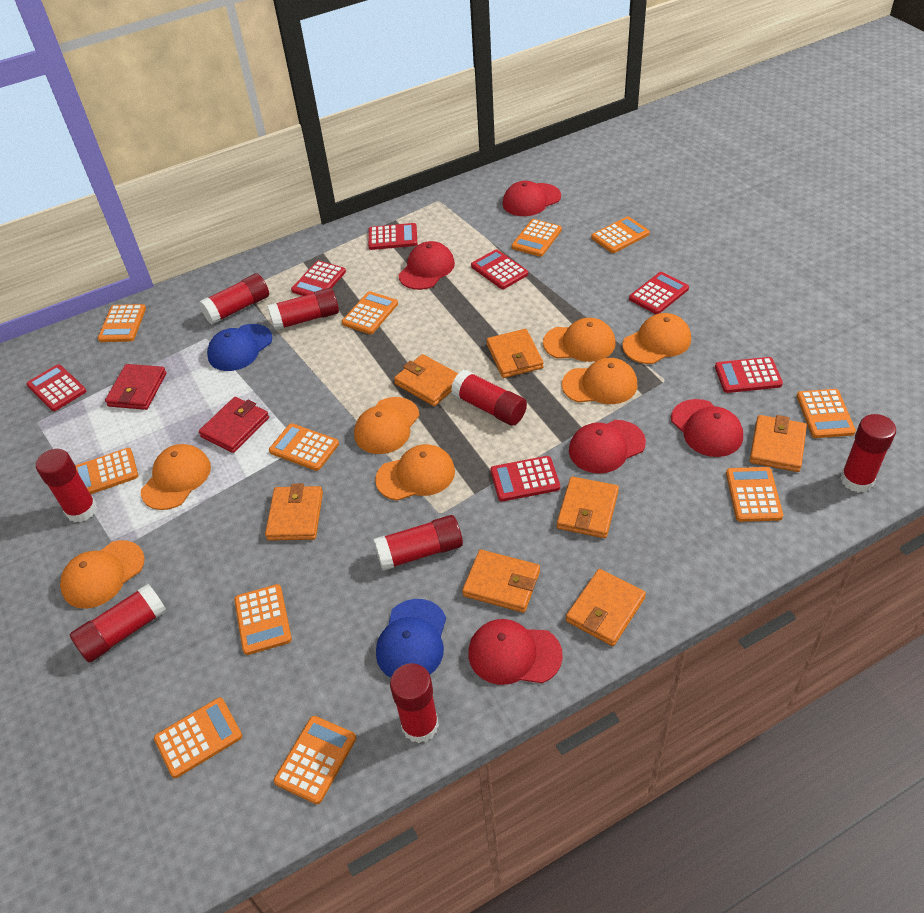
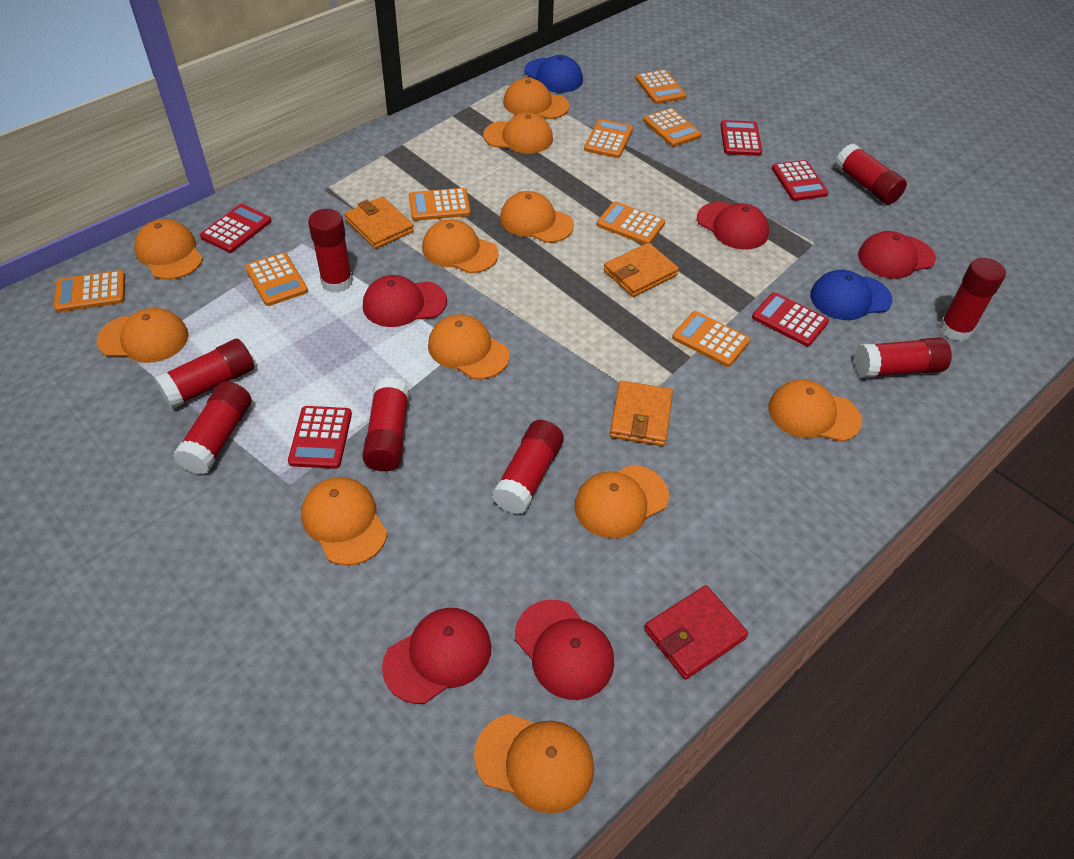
orange calculator: 11 -> 8
orange cap: 7 -> 11
orange wallet: 7 -> 3
red calculator: 7 -> 5
red wallet: 2 -> 1

